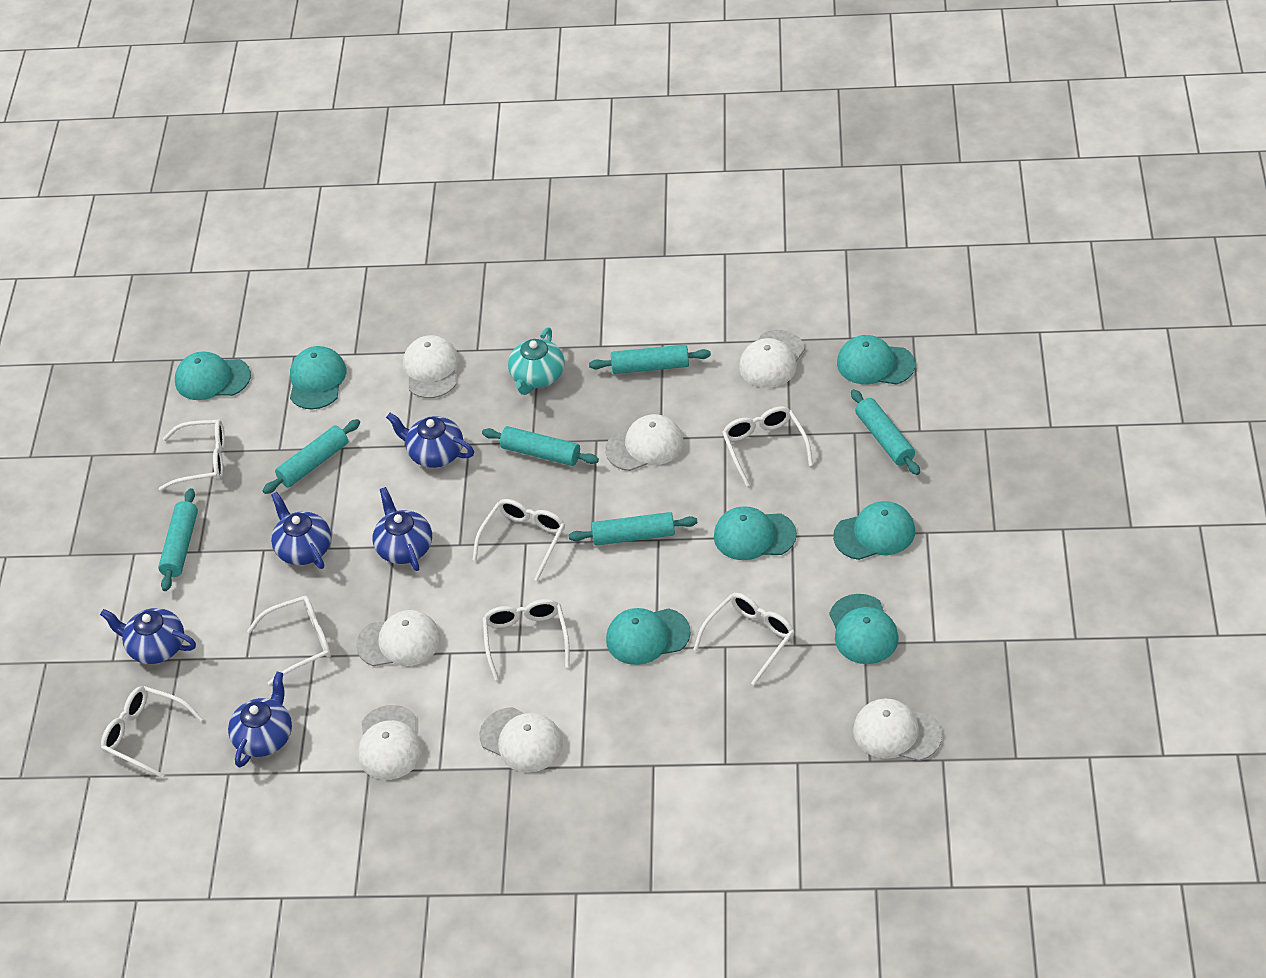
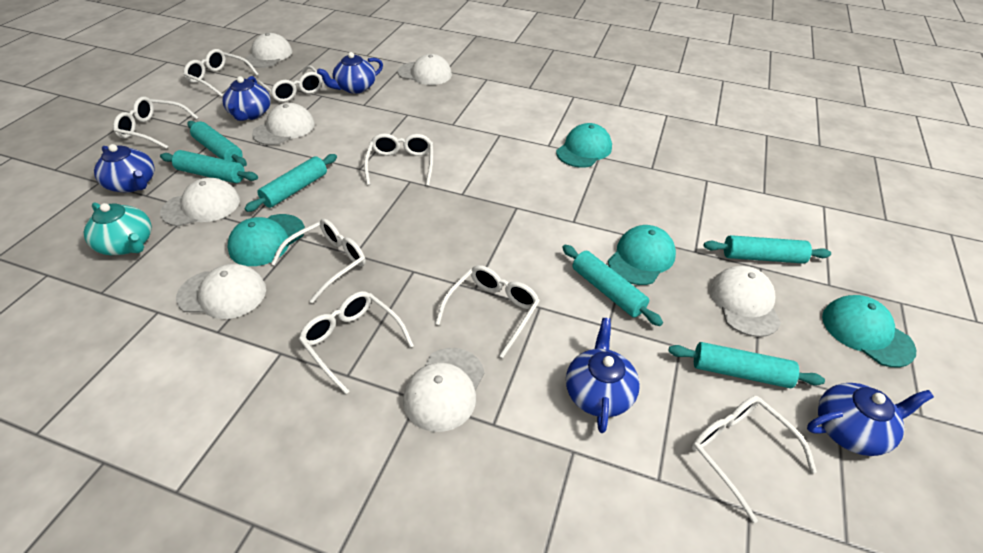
turquoise cap: 7 -> 4
white glasses: 7 -> 8

